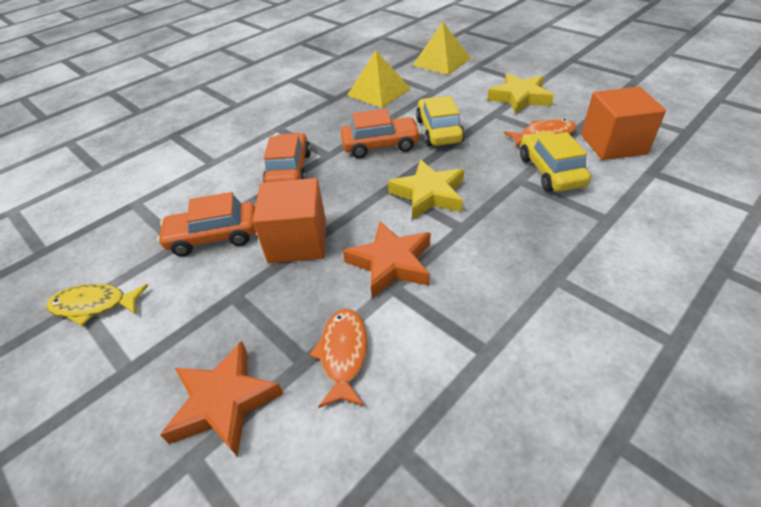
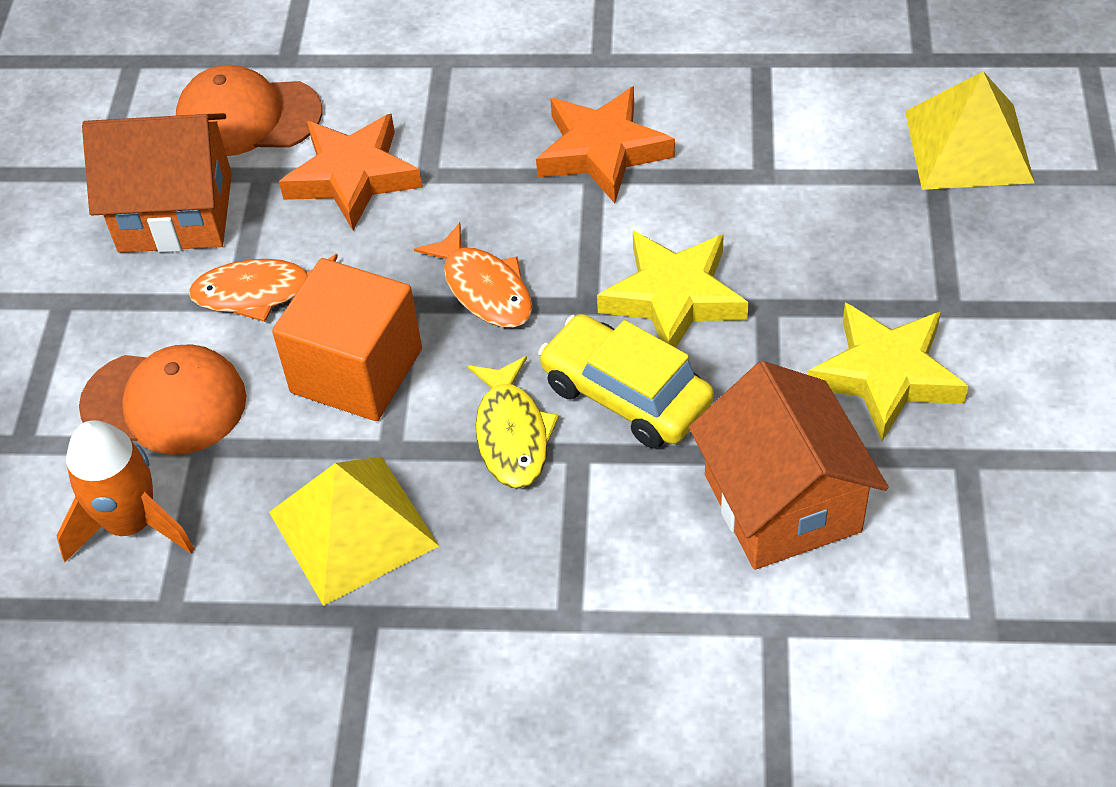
orange cap: 0 -> 2
orange car: 3 -> 0
orange cube: 2 -> 1
orange house: 0 -> 2
orange rocket: 0 -> 1
yellow car: 2 -> 1

